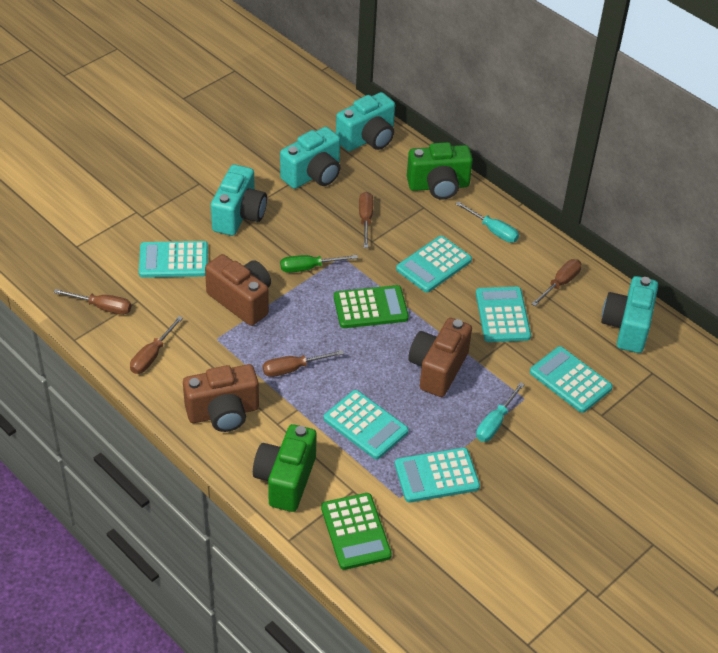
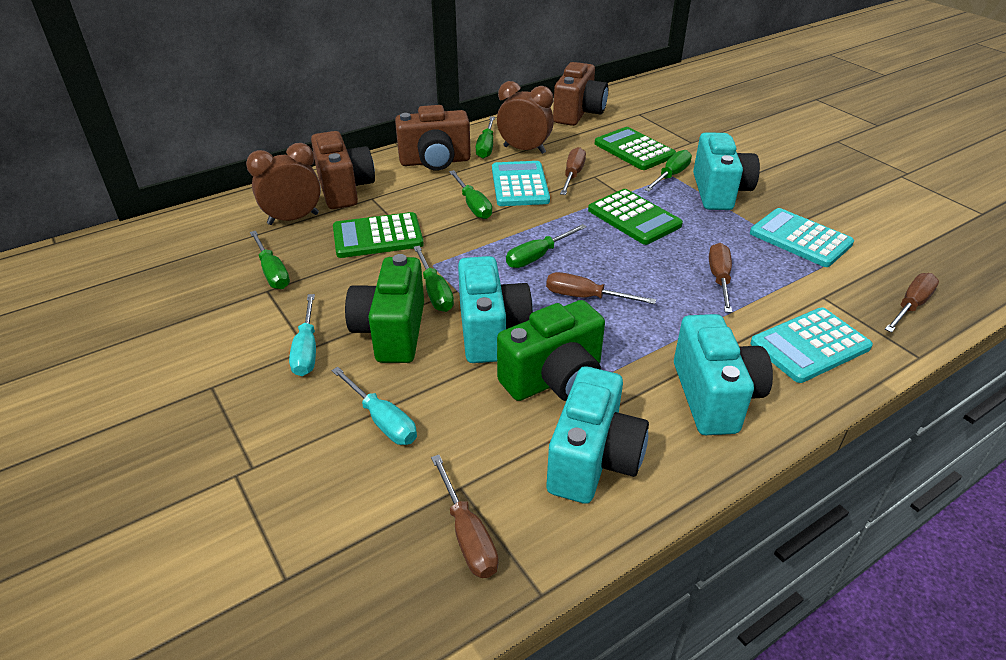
brown clock: 0 -> 2
green calculator: 2 -> 3
green screwdriver: 1 -> 6
turquoise calculator: 6 -> 3

